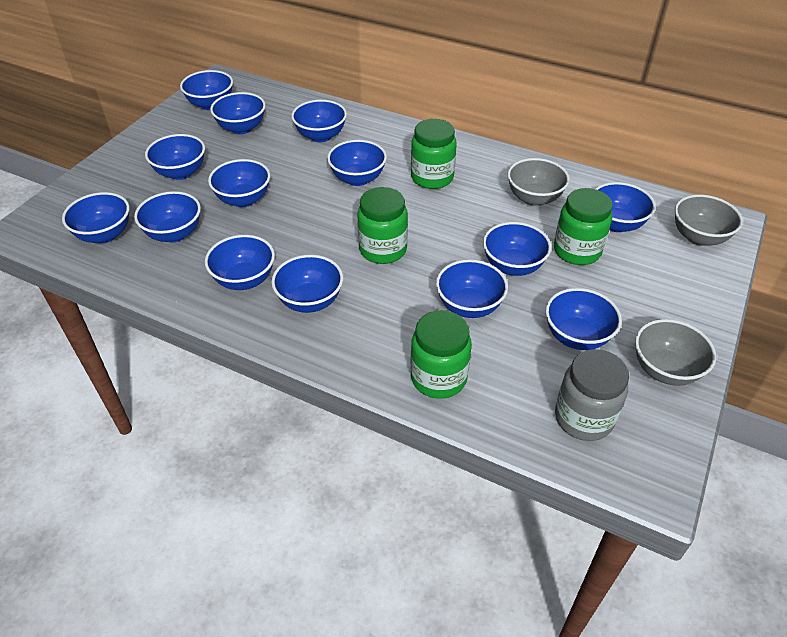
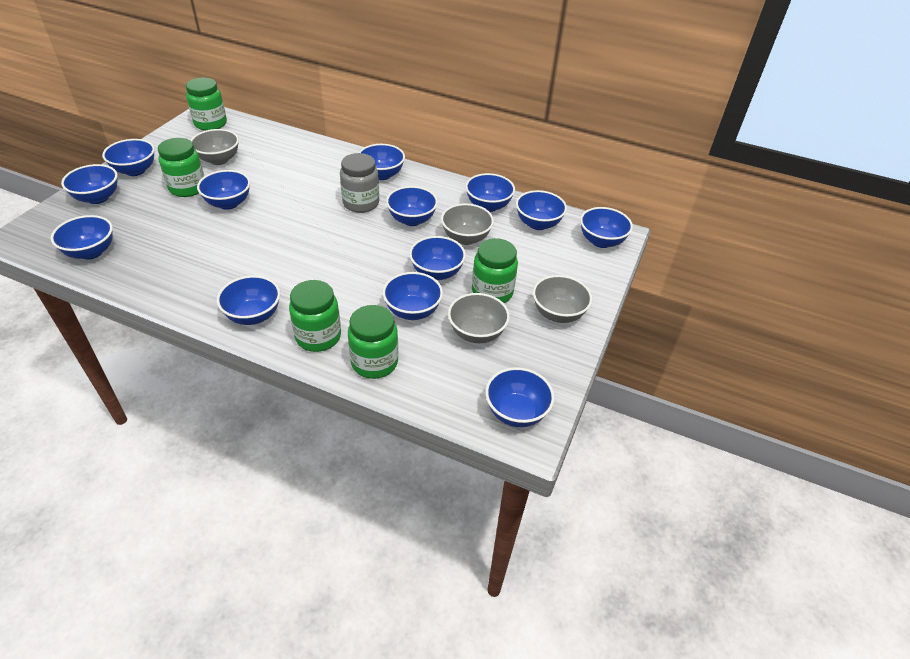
blue bowl: 14 -> 13
green jar: 4 -> 5
grey bowl: 3 -> 4

